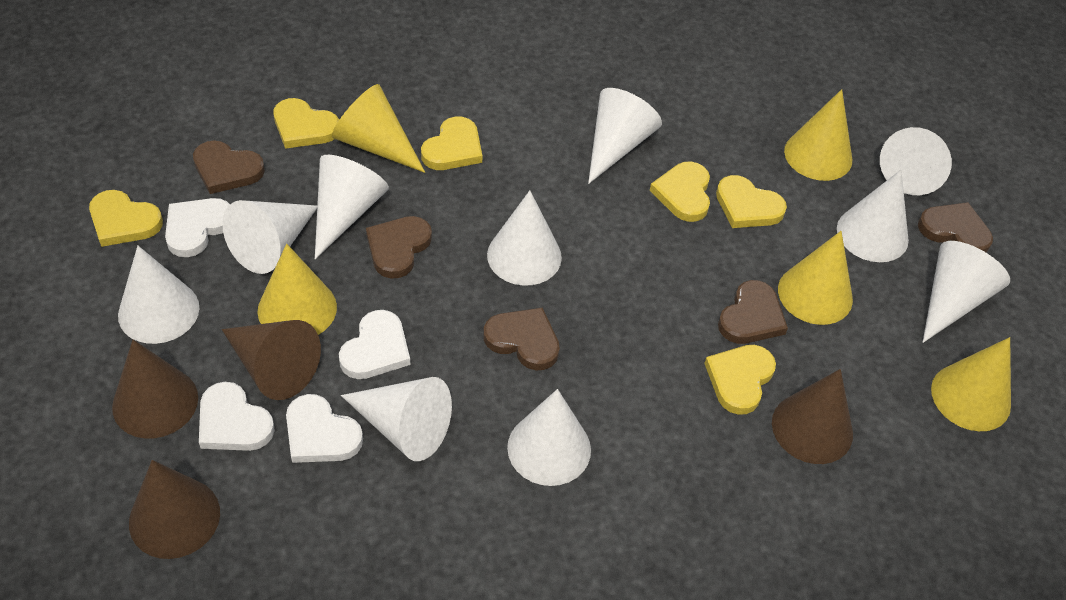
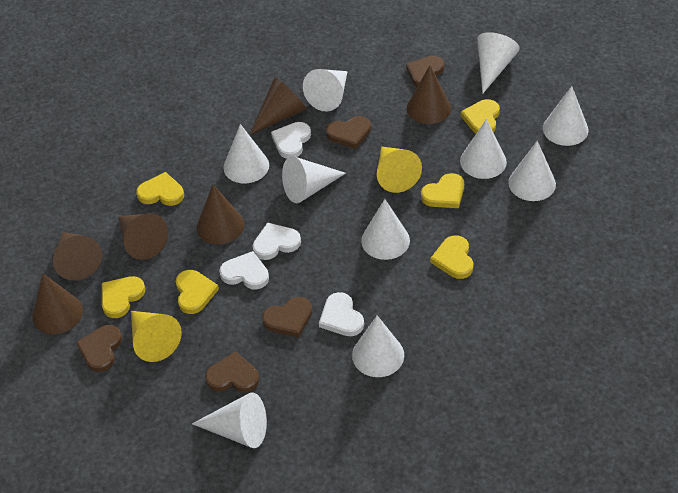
brown cone: 4 -> 6
yellow cone: 5 -> 2

